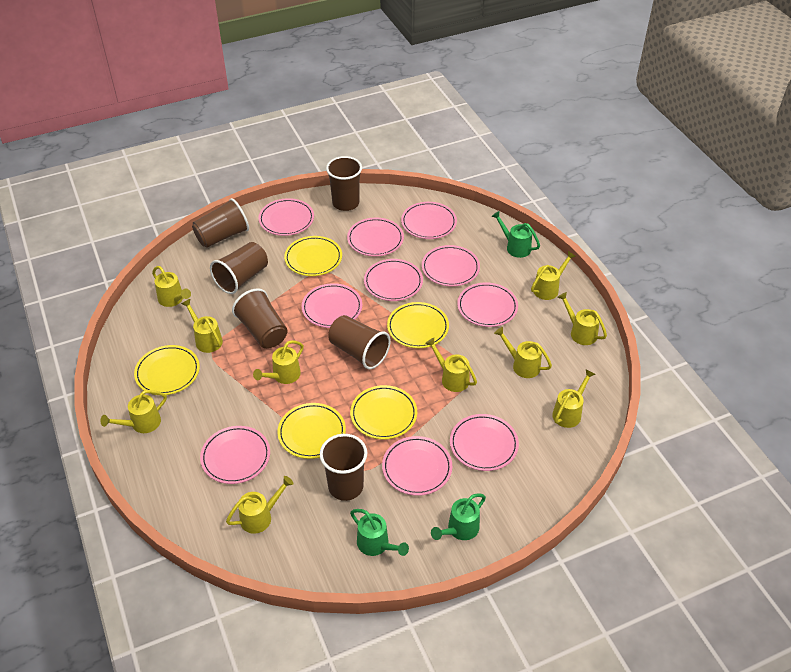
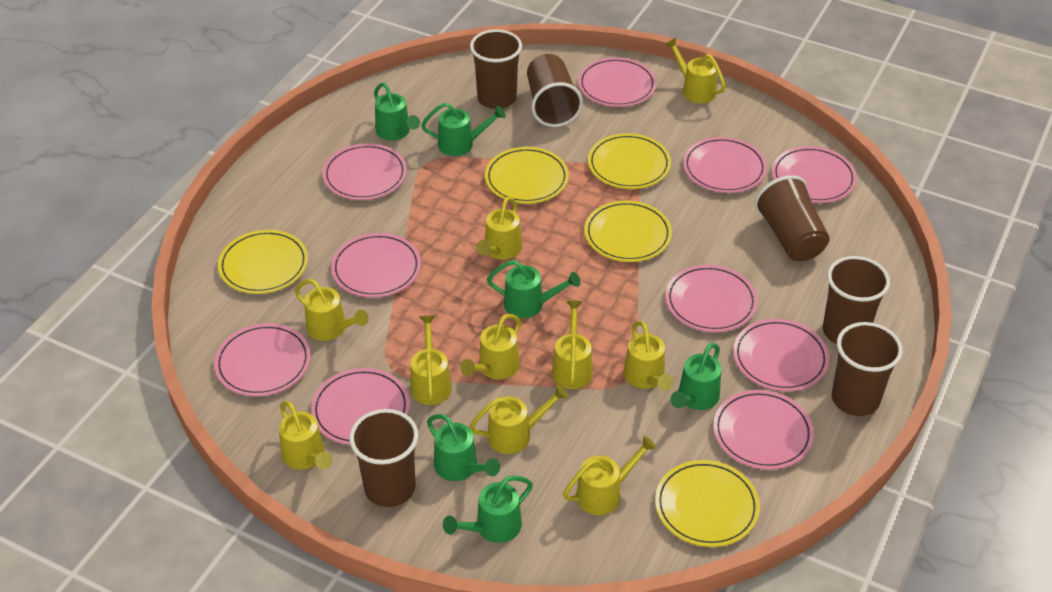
green watering can: 3 -> 6

